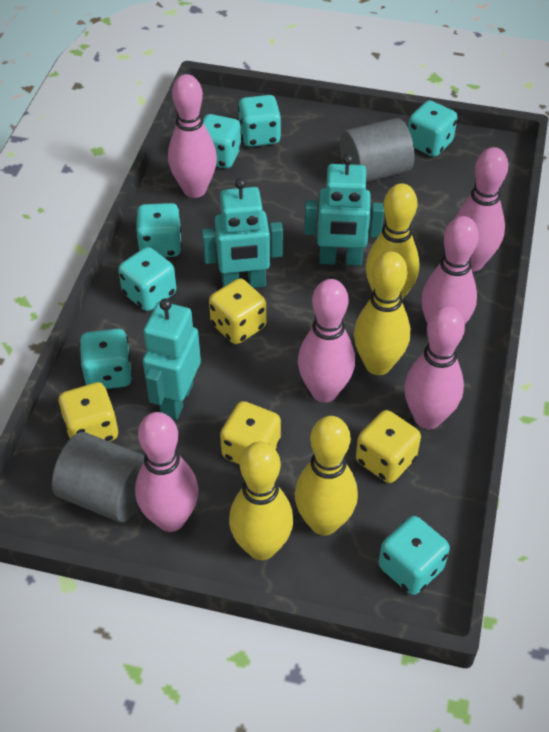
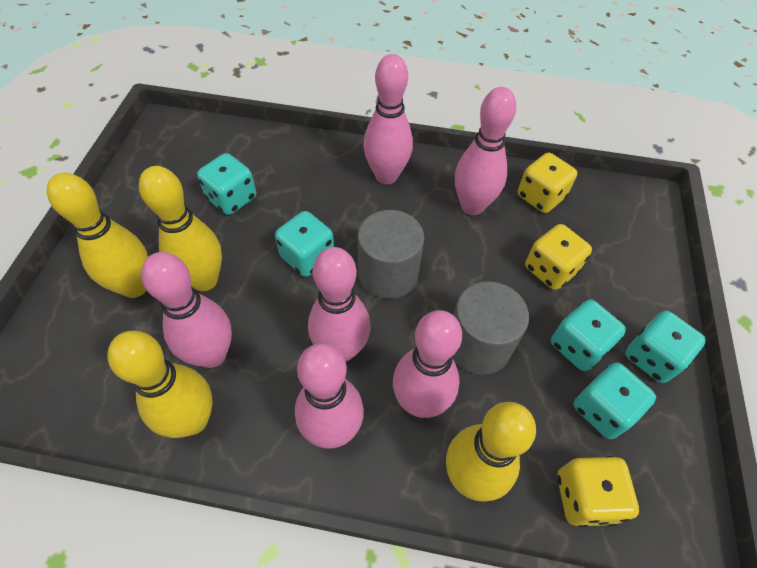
turquoise dice: 7 -> 5
turquoise robot: 3 -> 0
yellow dice: 4 -> 3

